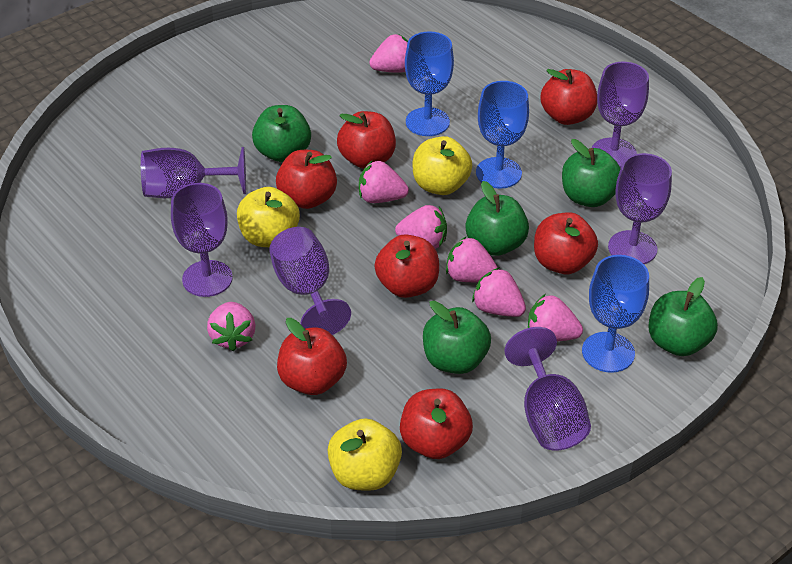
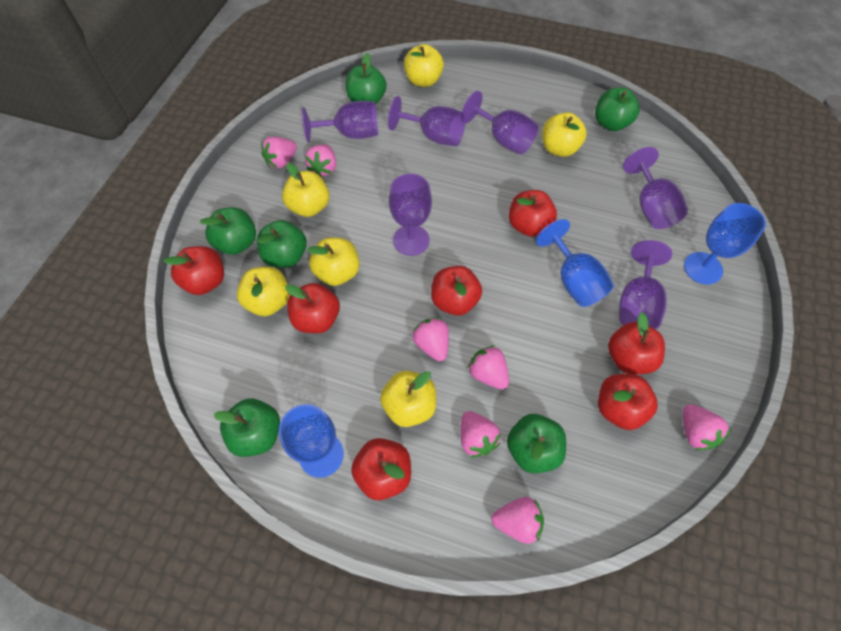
green apple: 5 -> 6
yellow apple: 3 -> 6

